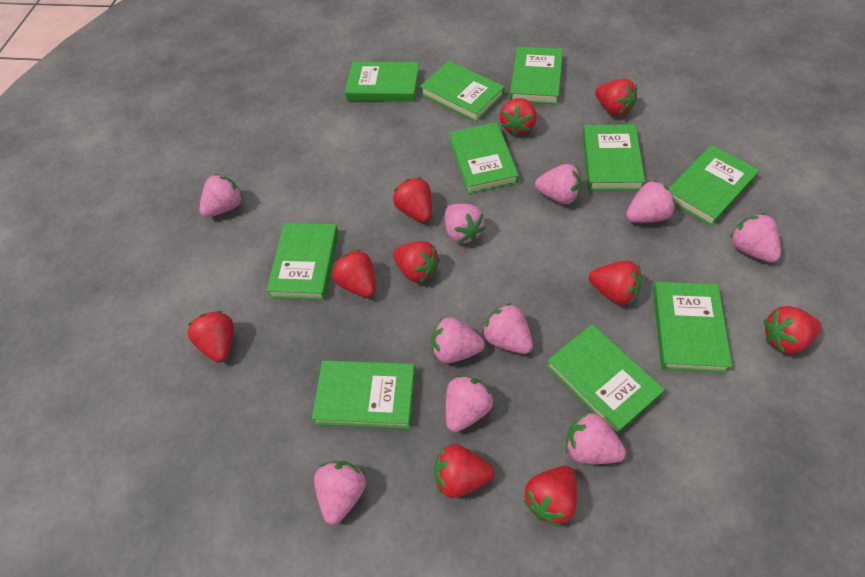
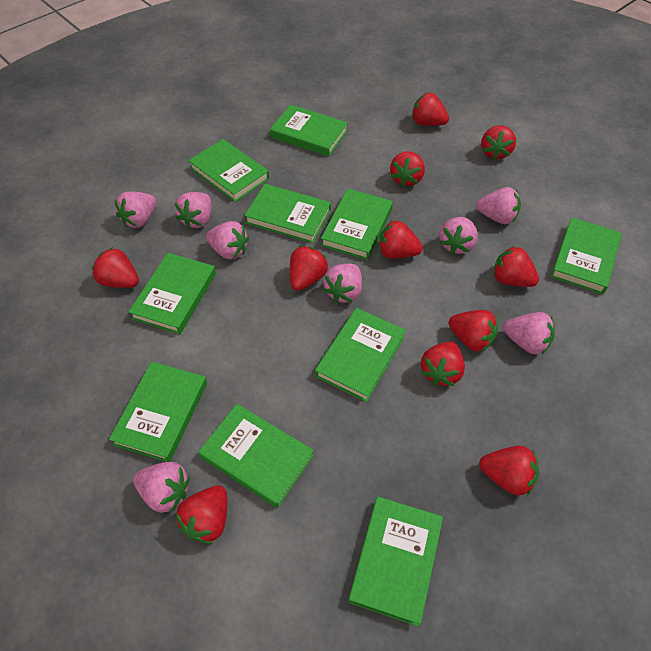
pink strawberry: 10 -> 8
red strawberry: 10 -> 11

